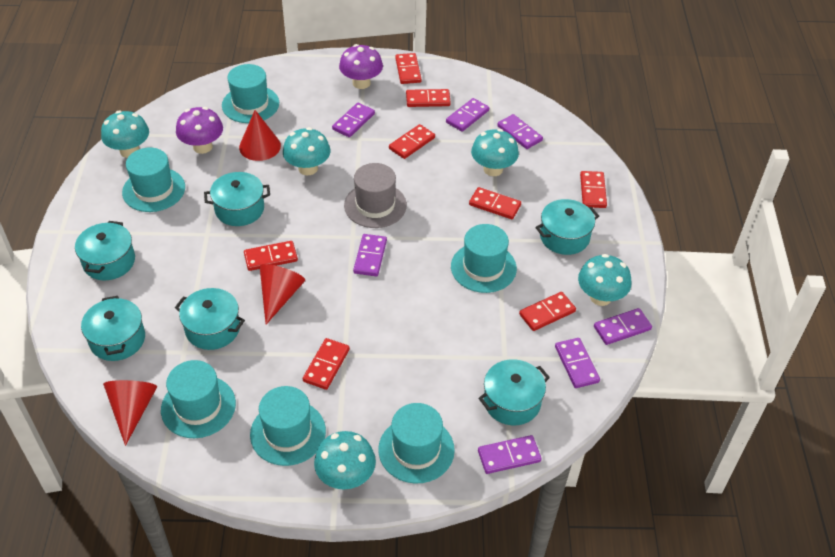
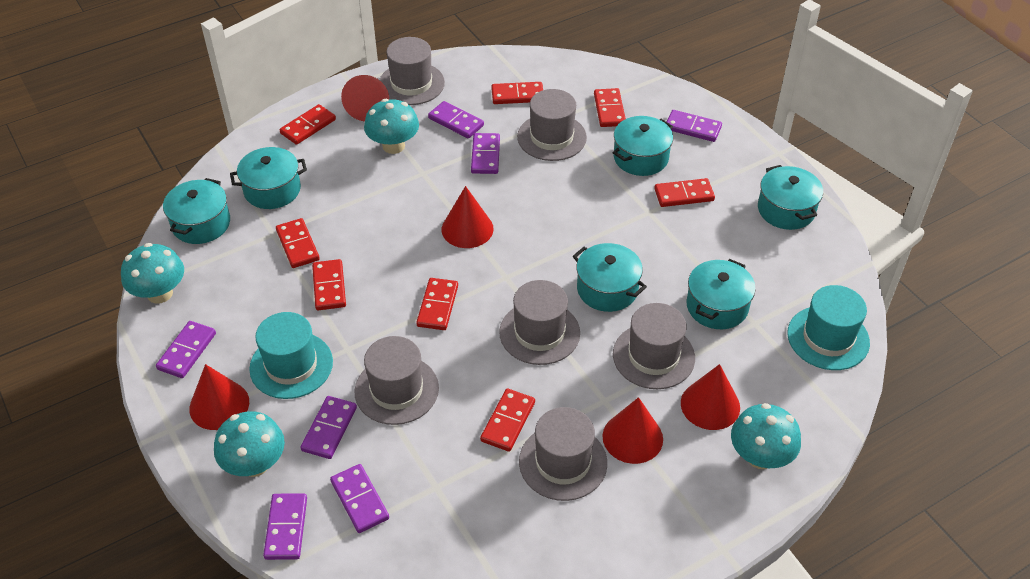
grey hat: 1 -> 6
purple mushroom: 2 -> 0
red cone: 3 -> 5
turquoise hat: 6 -> 2
turquoise mushroom: 5 -> 4

